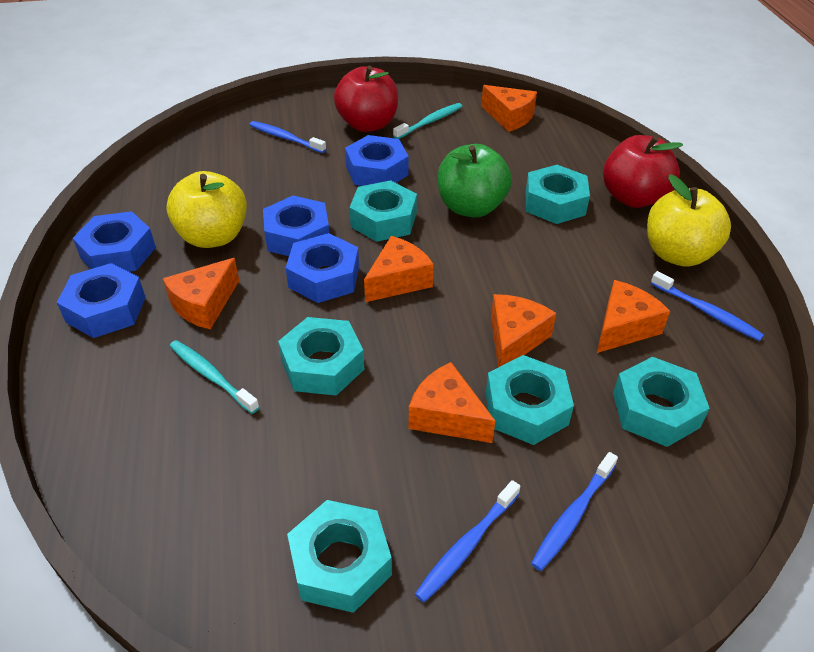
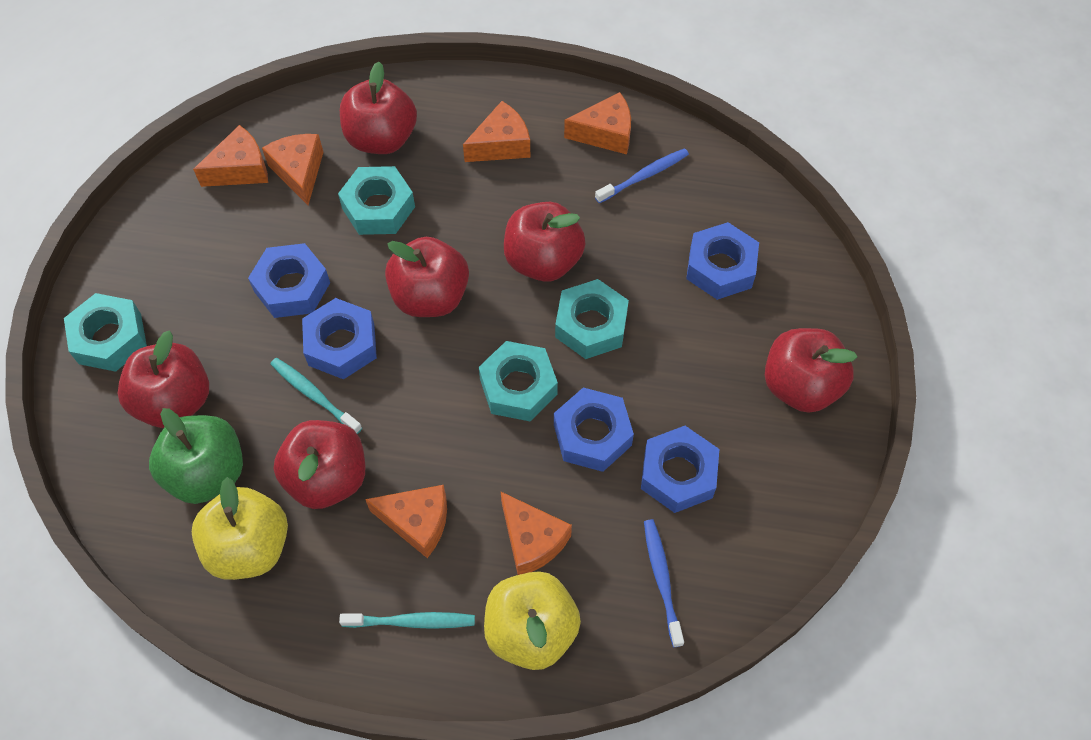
blue toothbrush: 4 -> 2
red apple: 2 -> 6
turquoise nut: 6 -> 4

